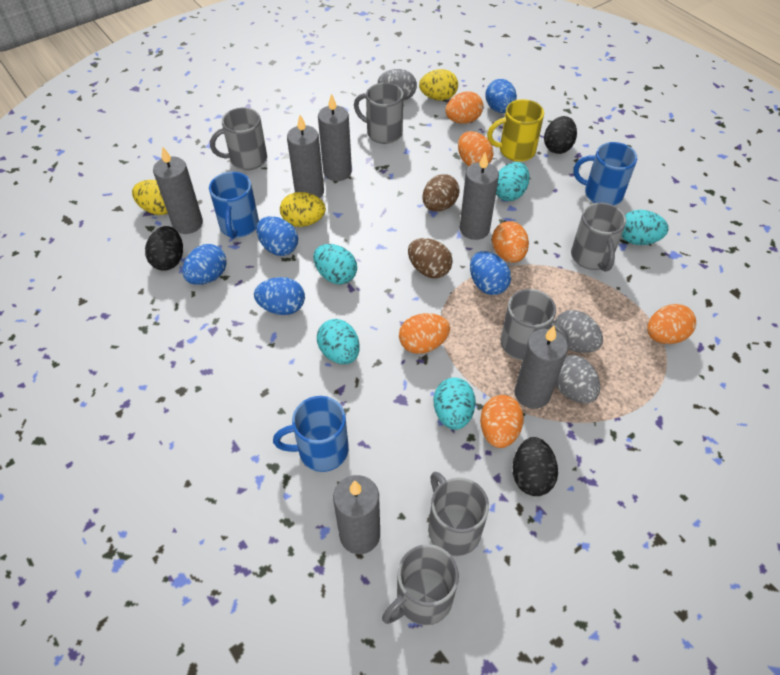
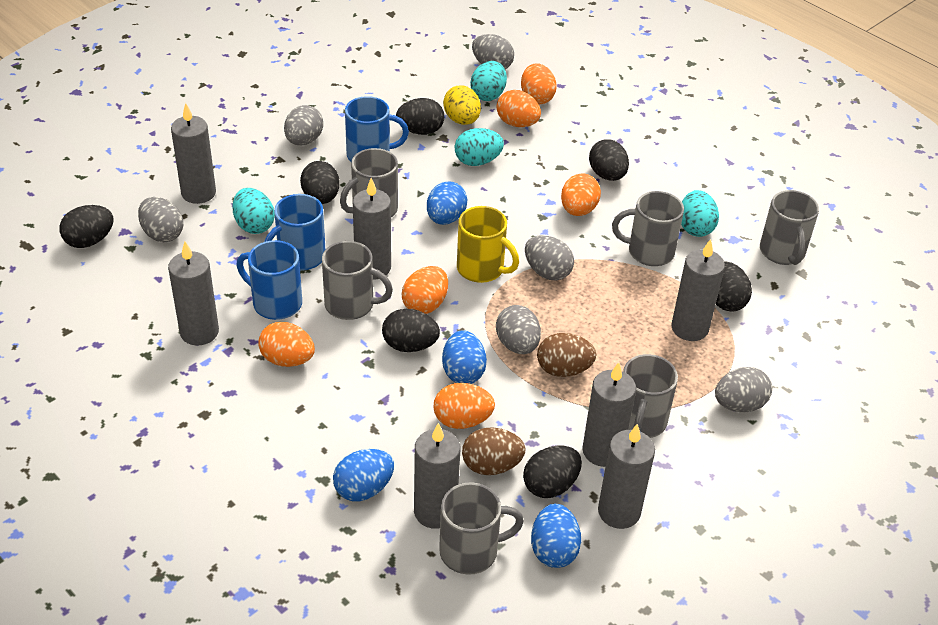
black egg: 3 -> 7
blue egg: 5 -> 4
grey candle: 6 -> 7
grey egg: 3 -> 6
turquoise egg: 5 -> 4
yellow egg: 3 -> 1

